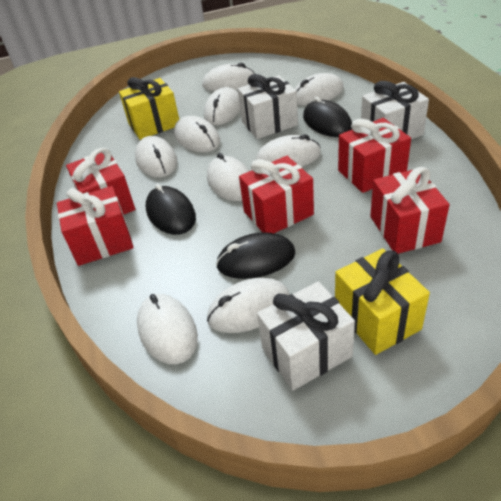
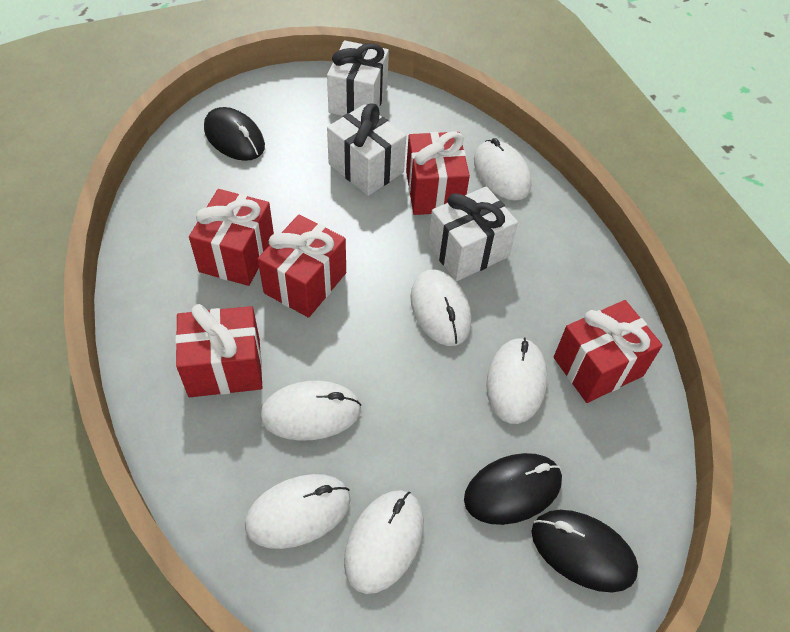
white mouse: 9 -> 6
yellow gift: 2 -> 0

